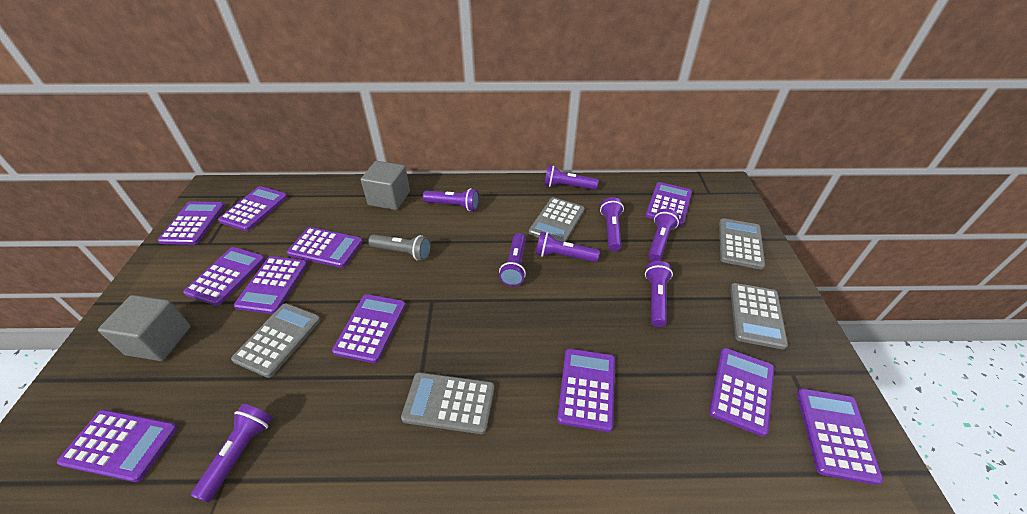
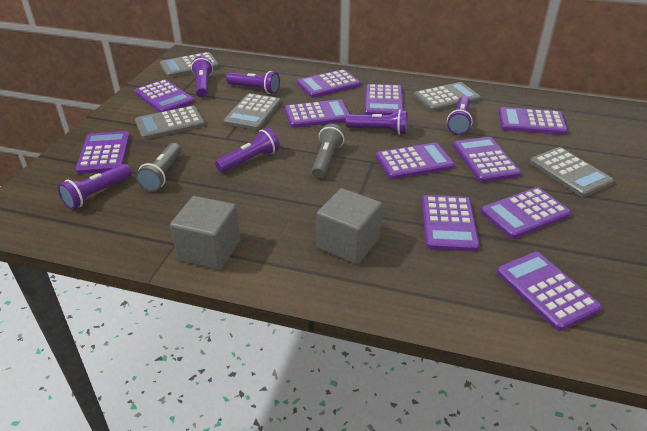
grey flashlight: 1 -> 2
purple flashlight: 8 -> 6

